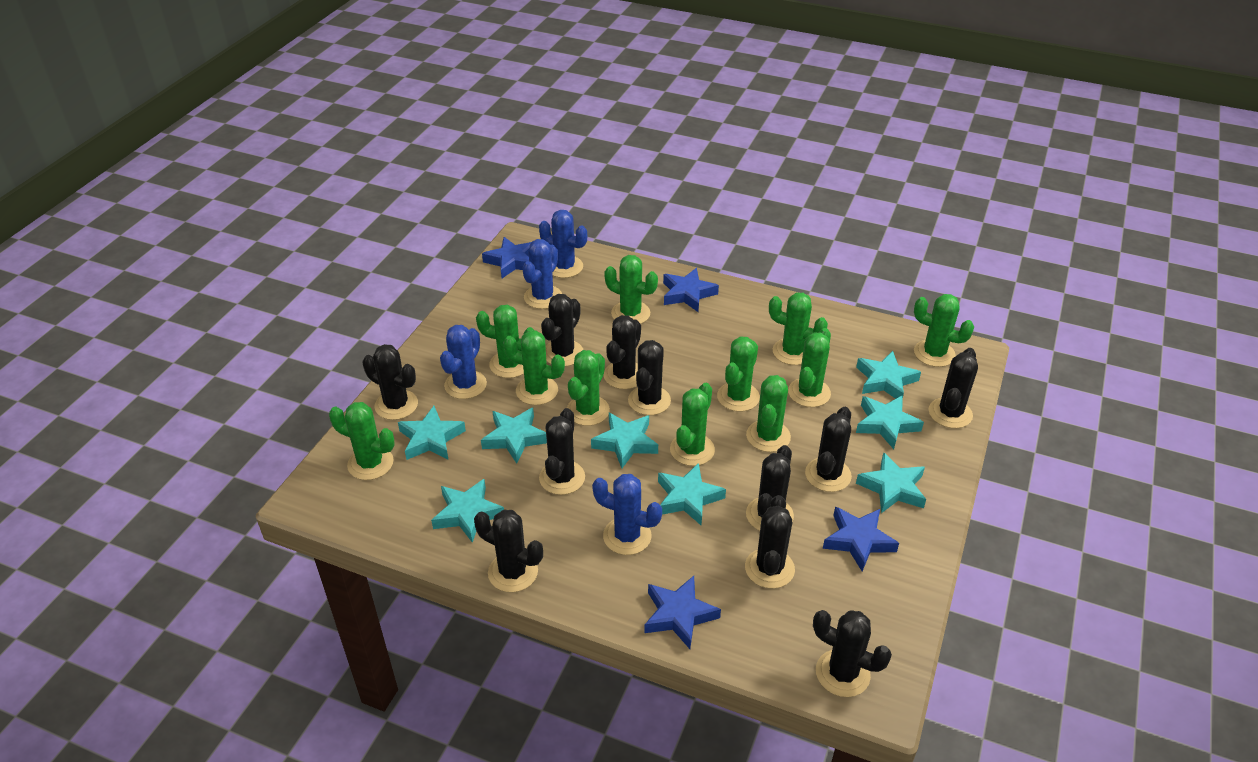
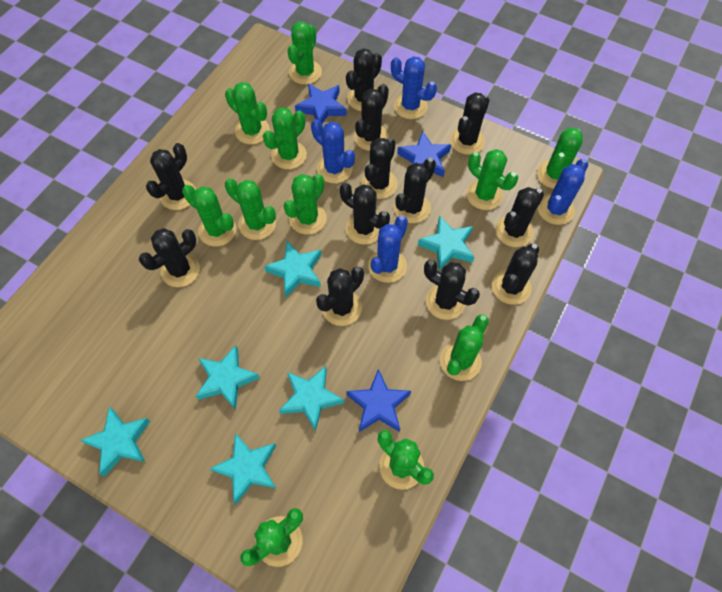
black cactus: 11 -> 12
blue star: 4 -> 3
turquoise star: 8 -> 6

